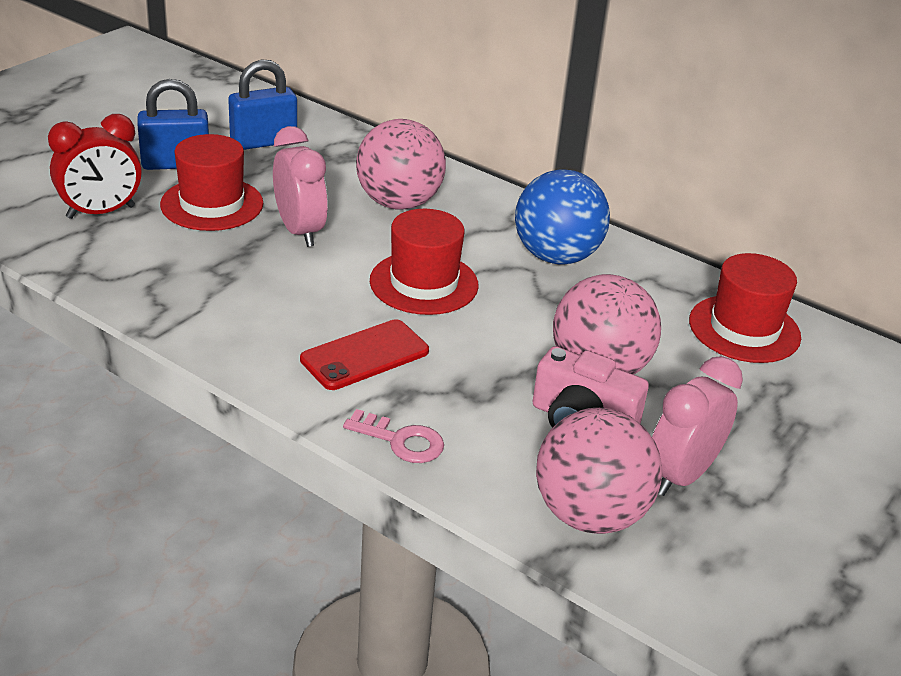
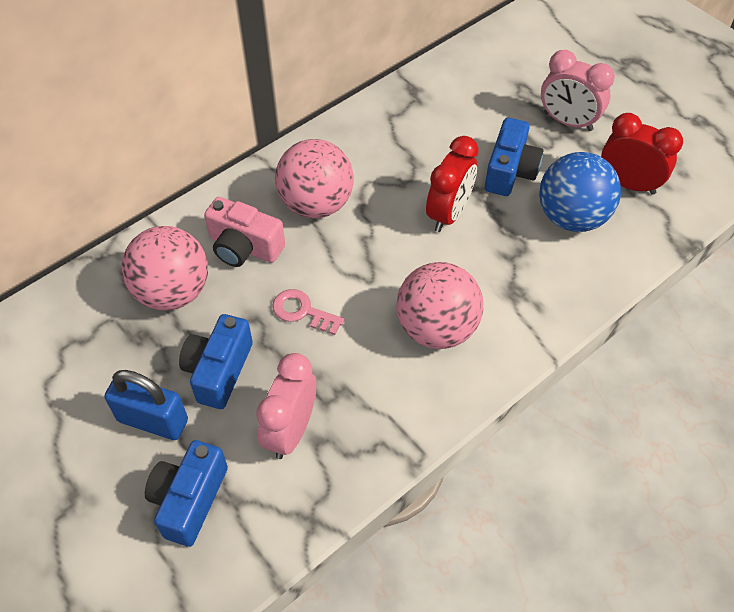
blue camera: 0 -> 3
blue padlock: 2 -> 1
red clock: 1 -> 2
red hat: 3 -> 0
red phone: 1 -> 0

